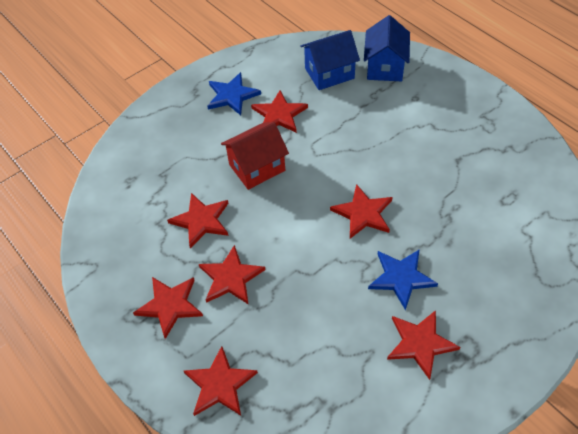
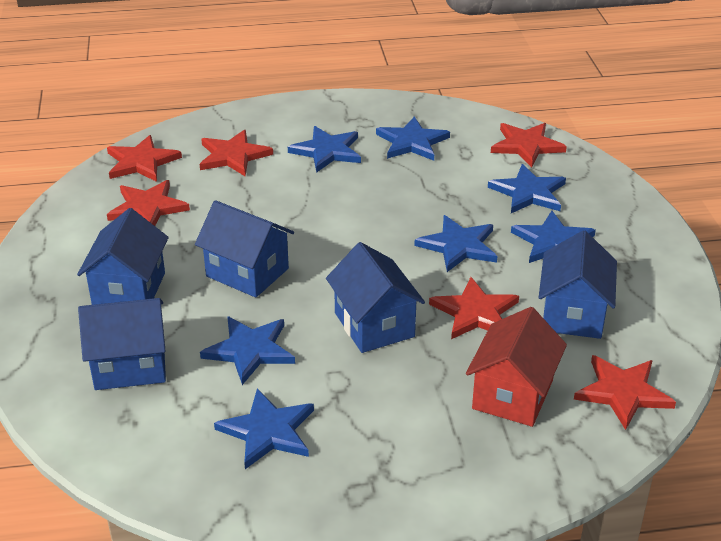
blue house: 2 -> 5
blue star: 2 -> 7
red star: 7 -> 6

